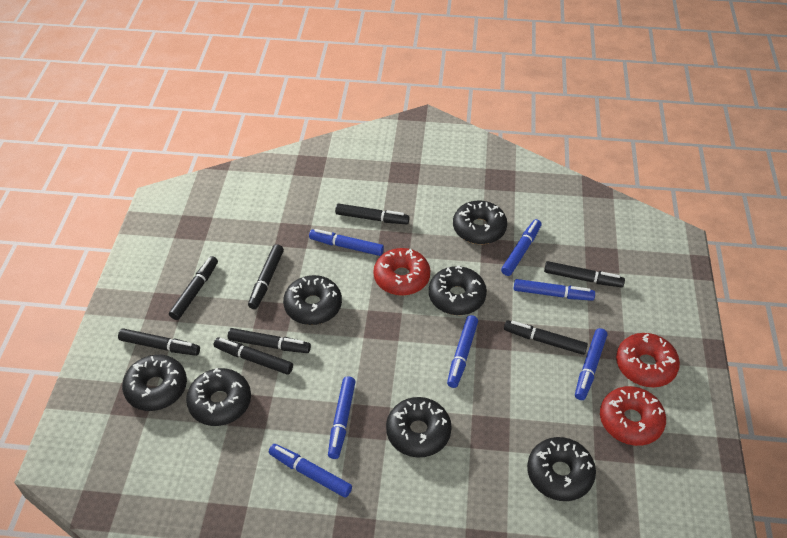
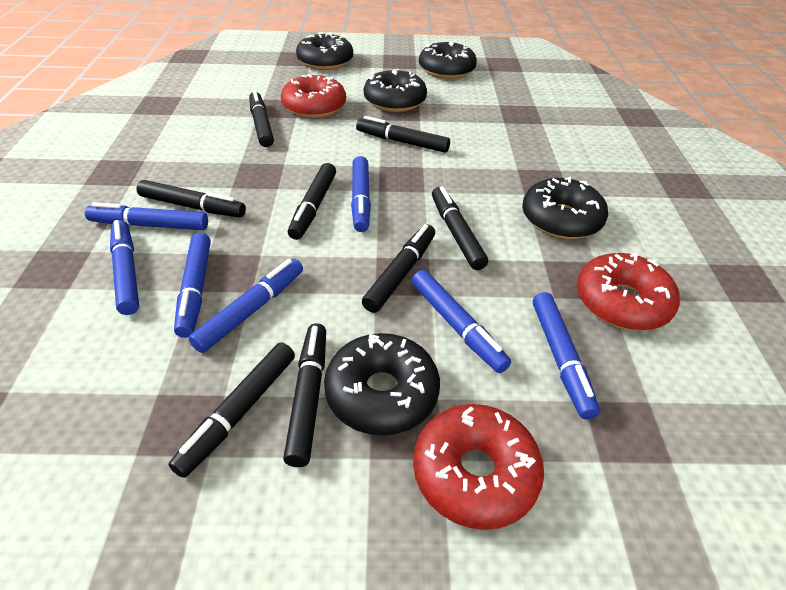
black donut: 7 -> 5

